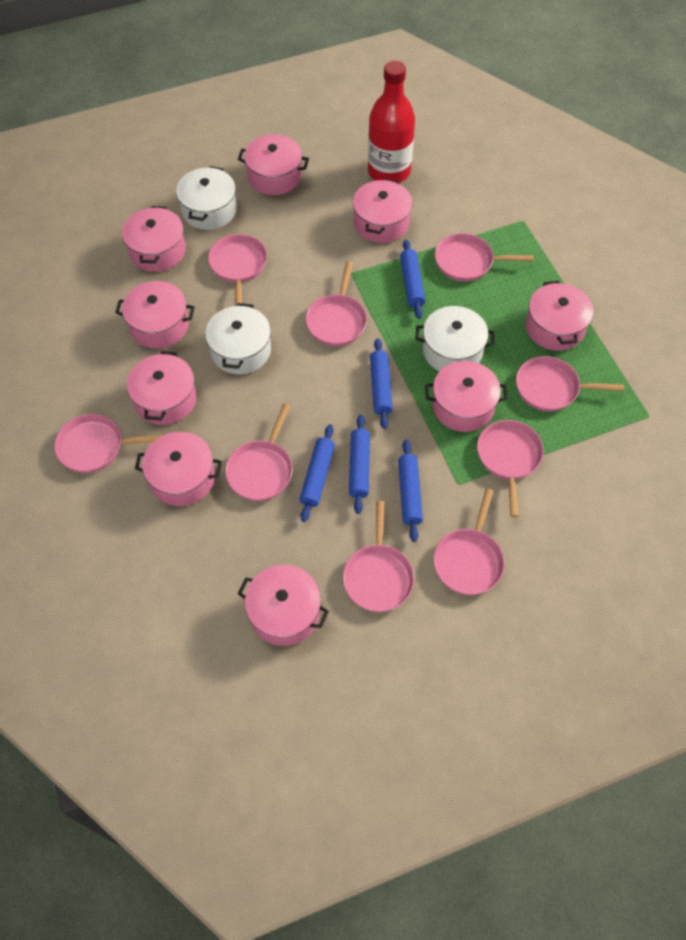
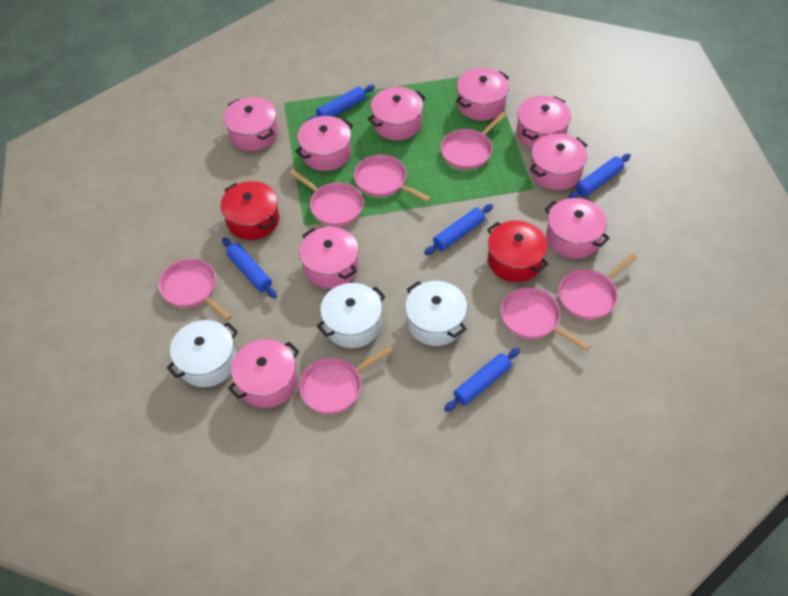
pink pan: 9 -> 7
red bottle: 1 -> 0
red pot: 0 -> 2

